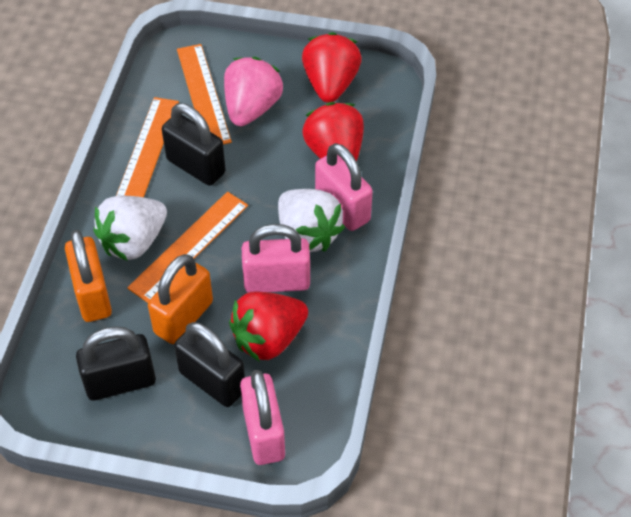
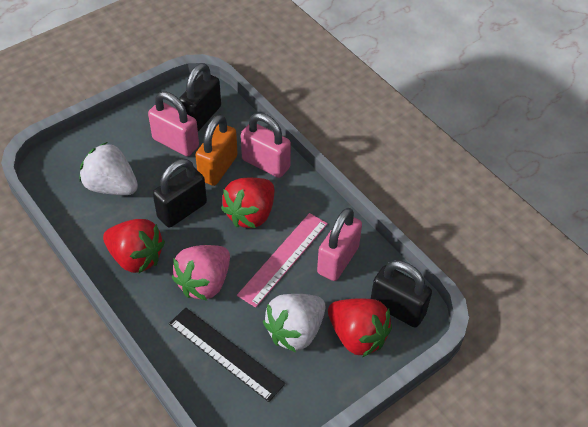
black ruler: 0 -> 1
orange padlock: 2 -> 1
orange ruler: 3 -> 0
pink ruler: 0 -> 1

